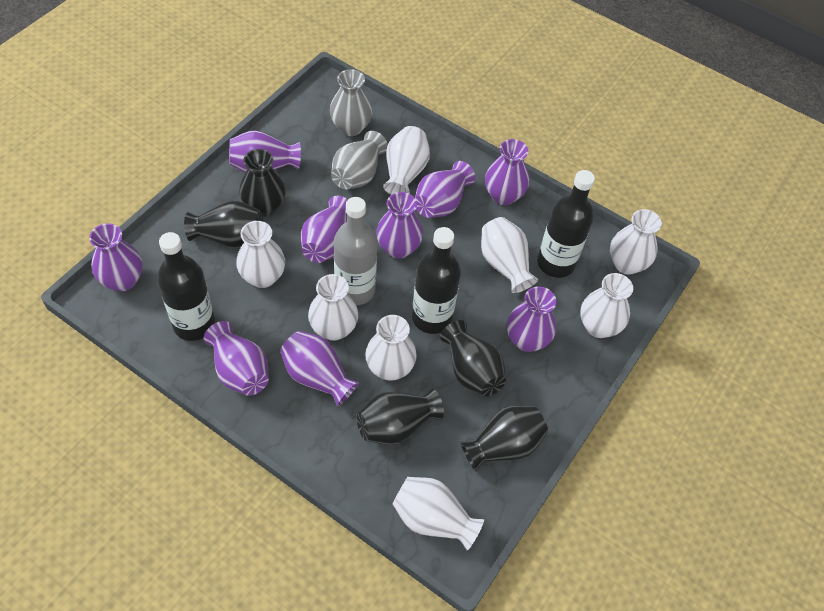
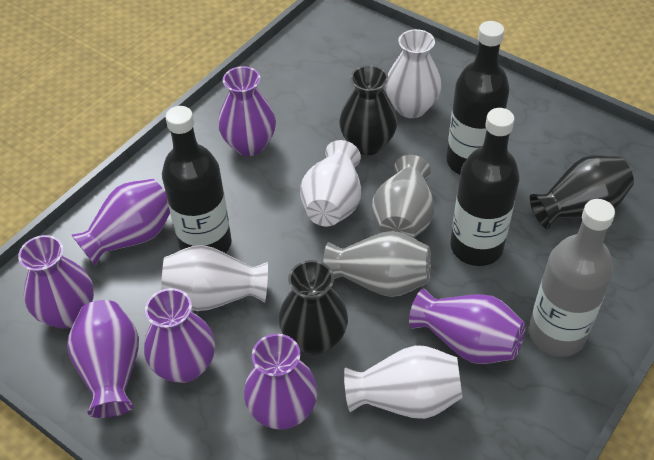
black vase: 5 -> 3
purple vase: 9 -> 7
white vase: 8 -> 4

